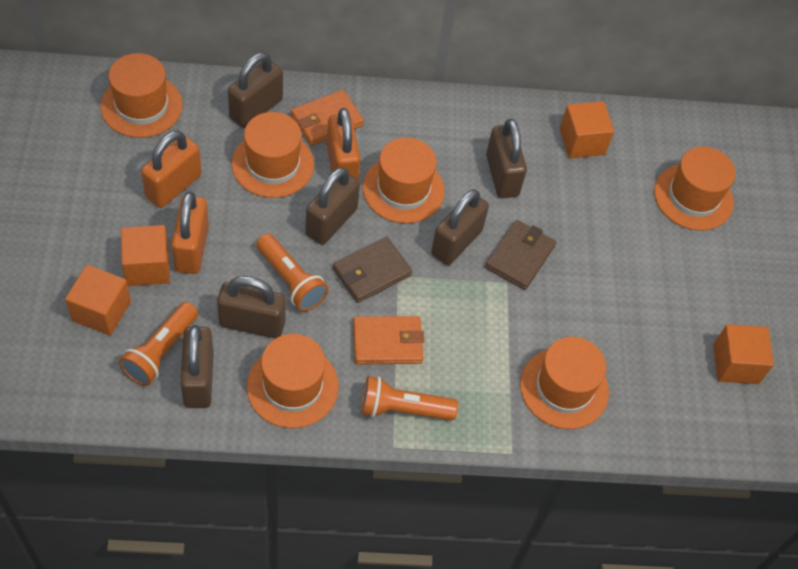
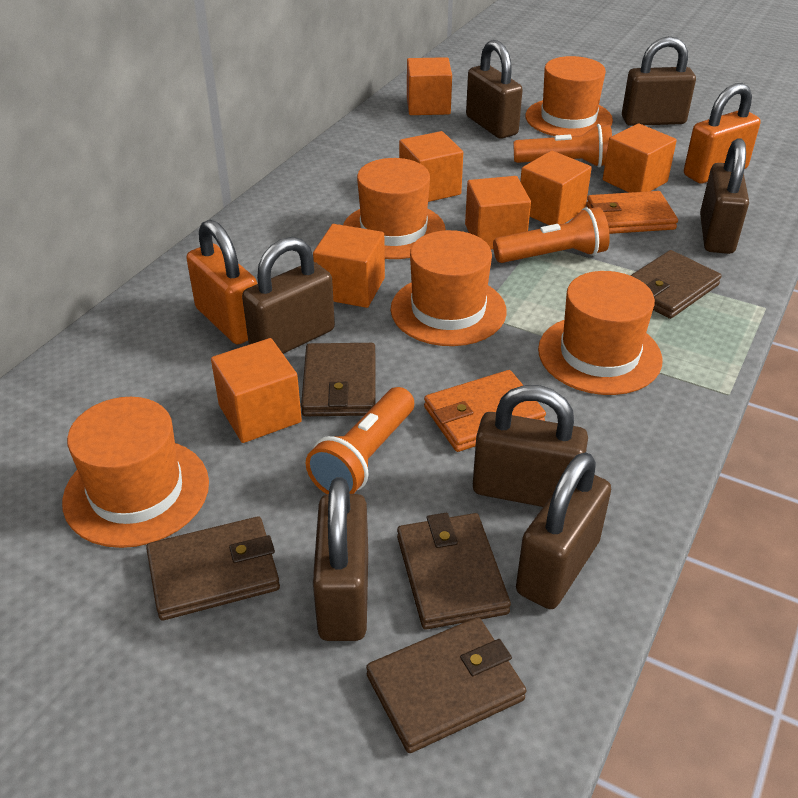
brown padlock: 6 -> 7
brown wallet: 2 -> 5
orange cube: 4 -> 7
orange hat: 6 -> 5
orange padlock: 3 -> 2

